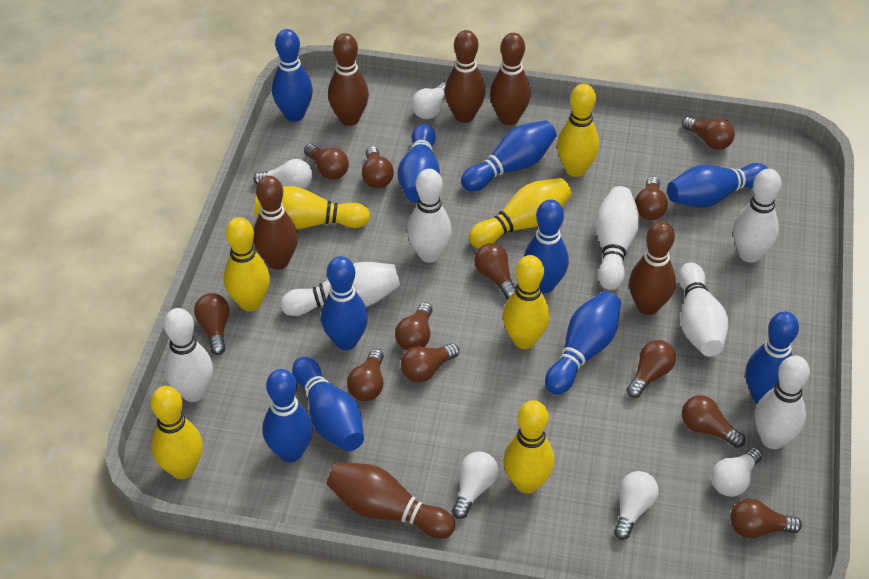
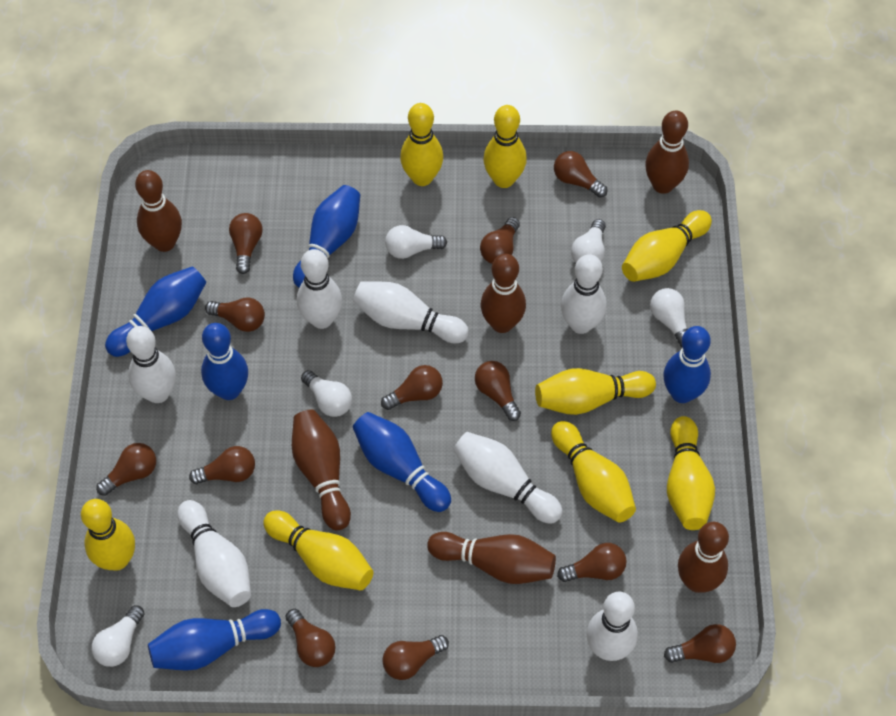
blue bowling pin: 10 -> 6
yellow bowling pin: 7 -> 8

